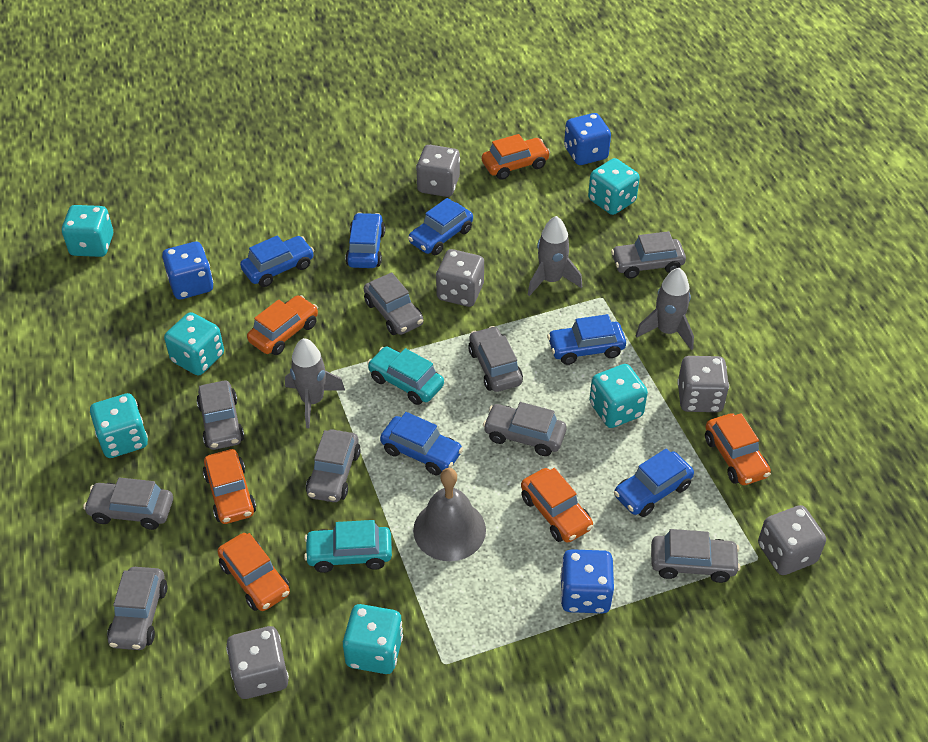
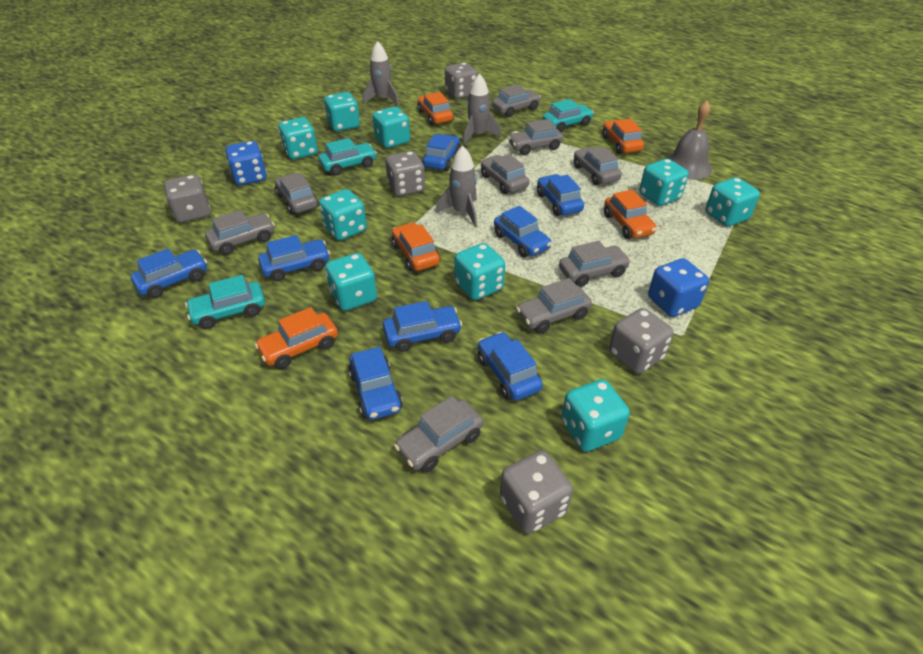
blue car: 6 -> 8
blue dice: 3 -> 2
orange car: 6 -> 5
turquoise car: 2 -> 3
turquoise dice: 6 -> 9

